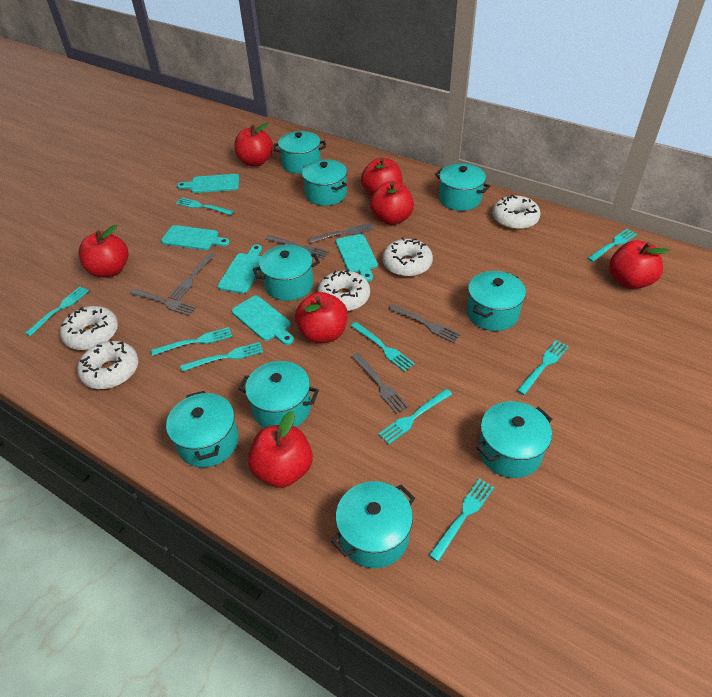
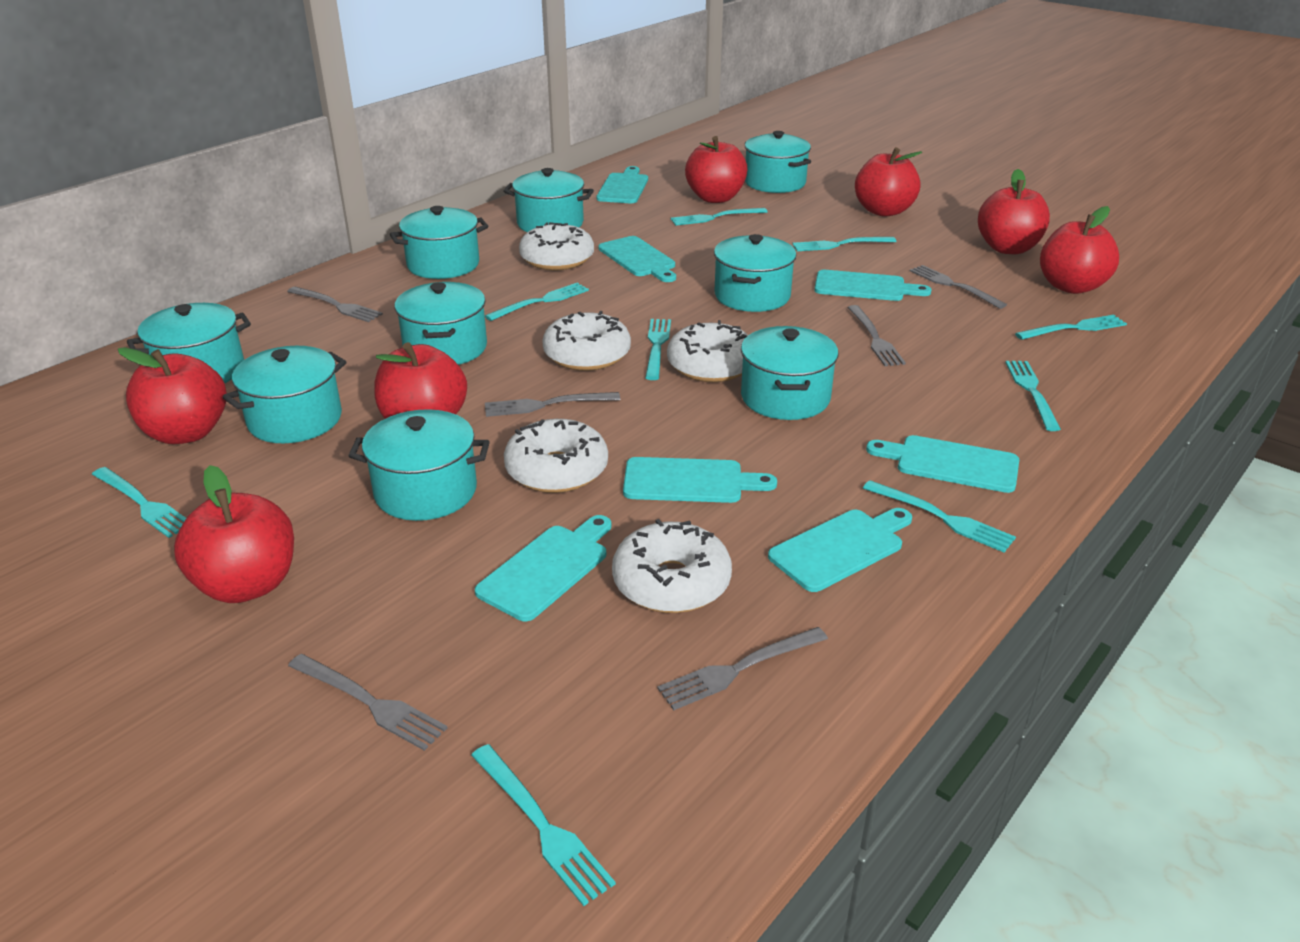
turquoise cutting board: 5 -> 7

